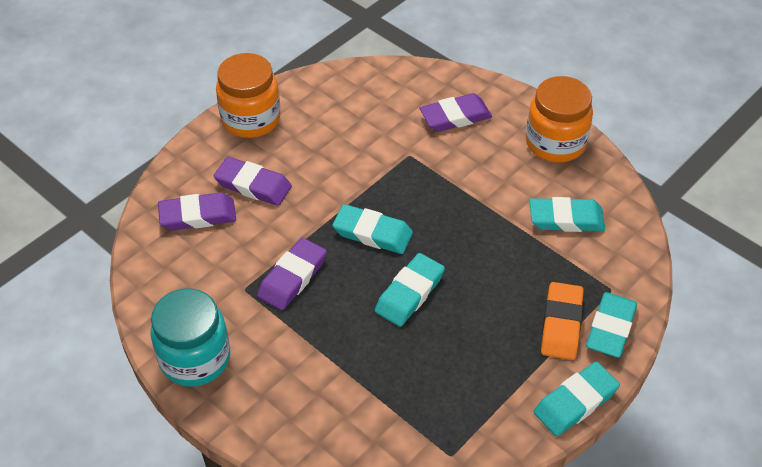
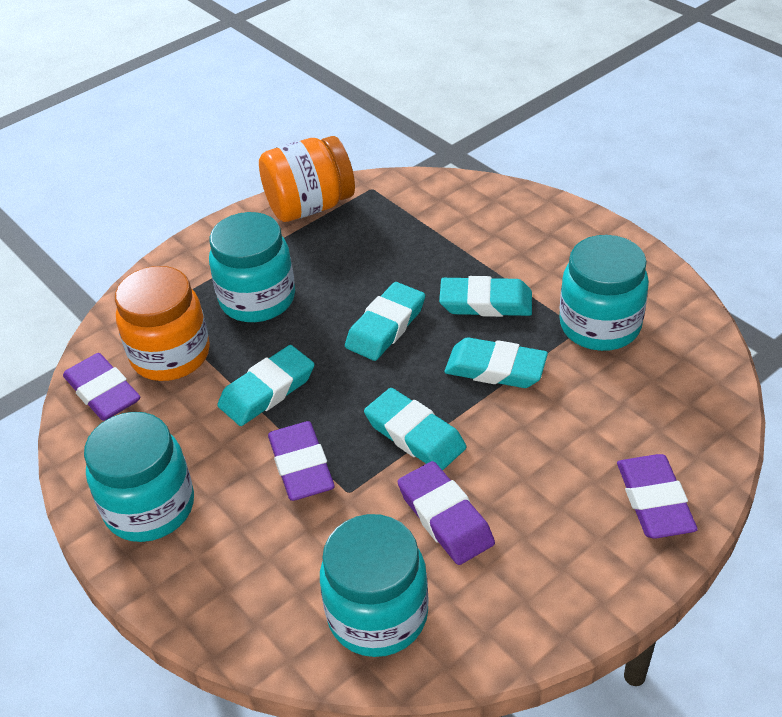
orange eraser: 1 -> 0
turquoise jar: 1 -> 4

